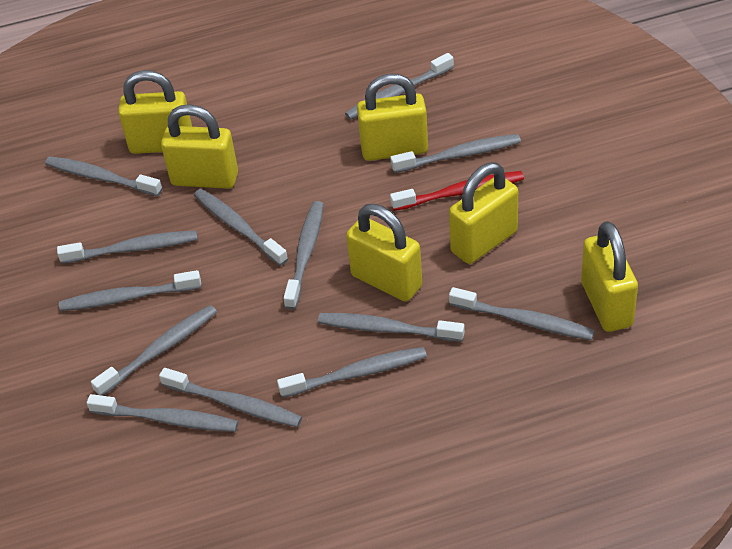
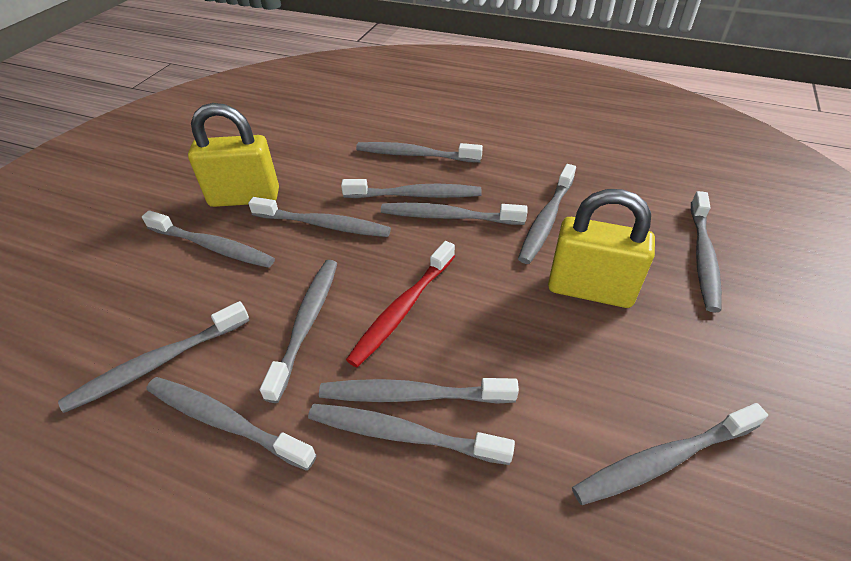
yellow padlock: 6 -> 2

